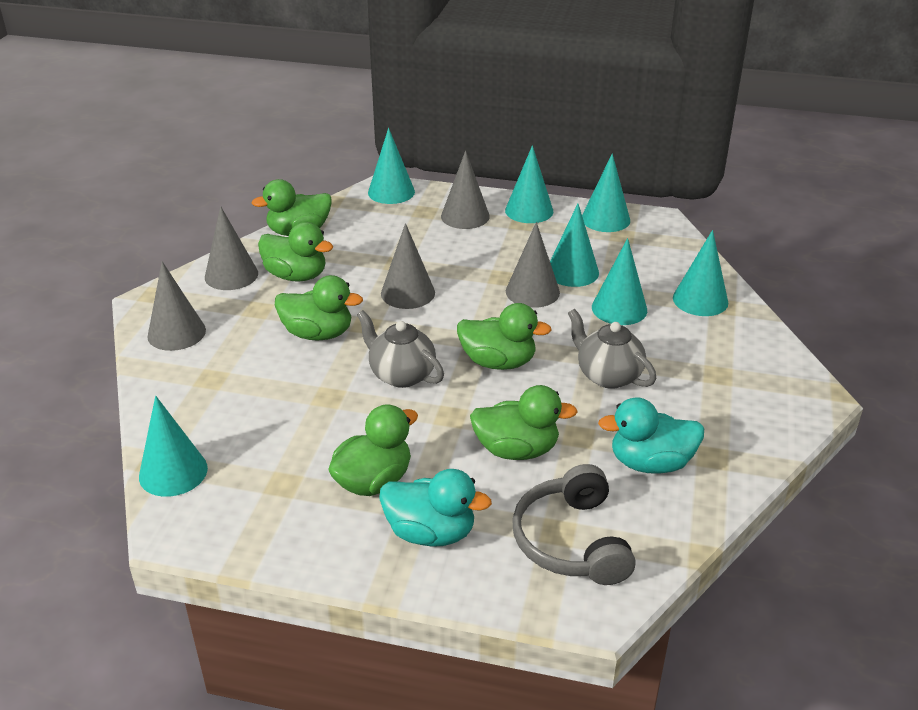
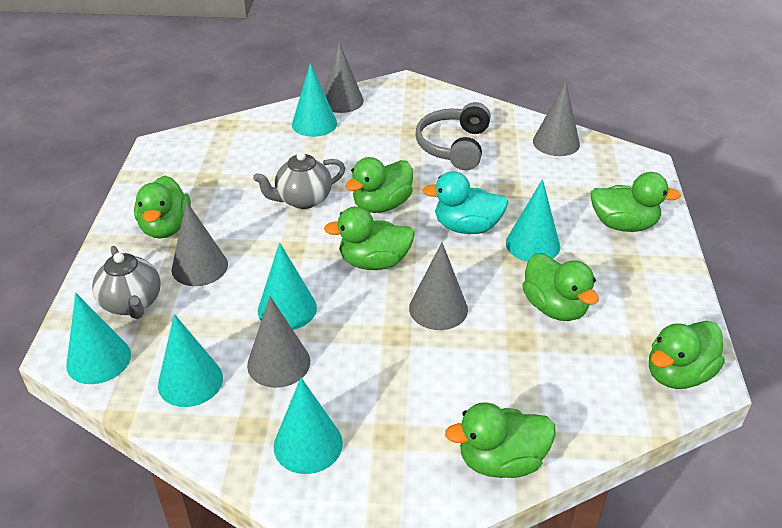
green duck: 6 -> 7
turquoise cone: 7 -> 6
turquoise duck: 2 -> 1

